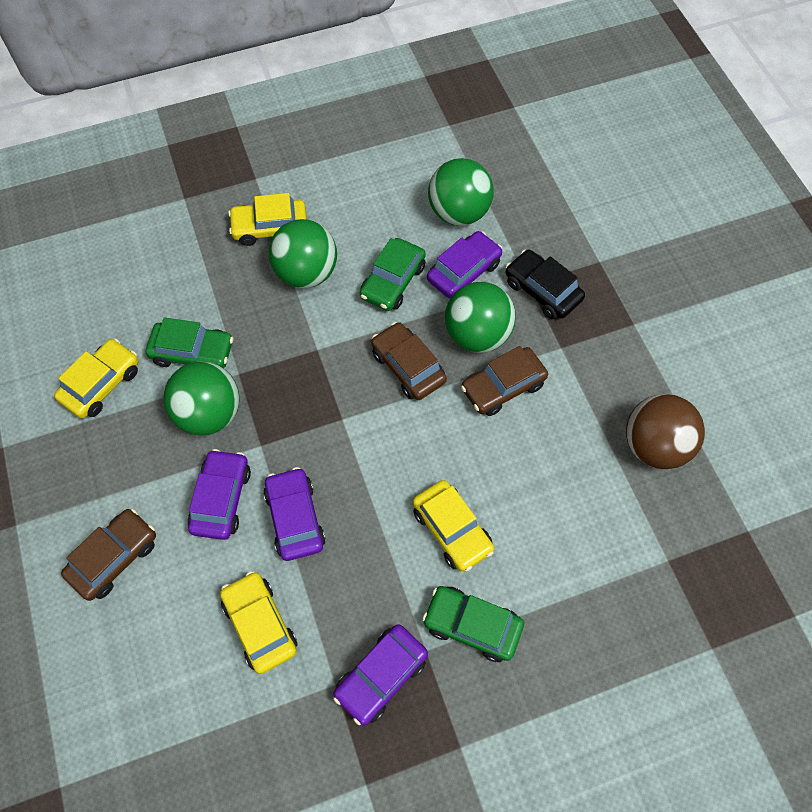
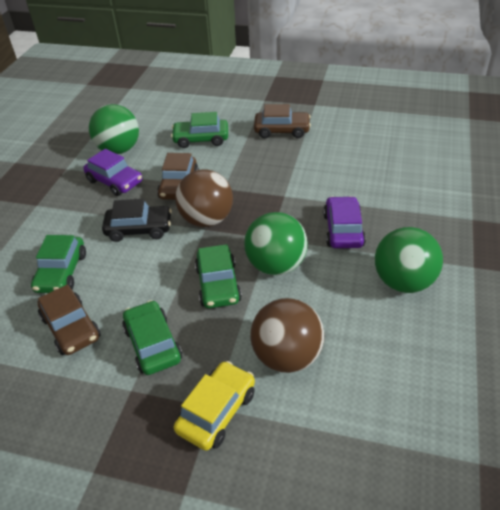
brown ball: 1 -> 2
green ball: 4 -> 3
green car: 3 -> 4
purple car: 4 -> 2
yellow car: 4 -> 1

